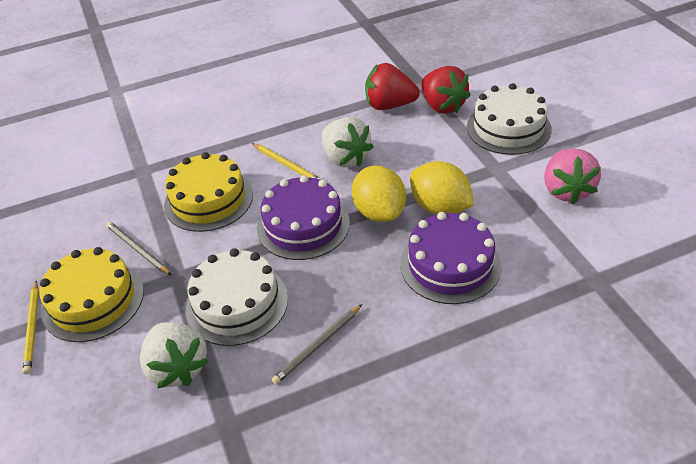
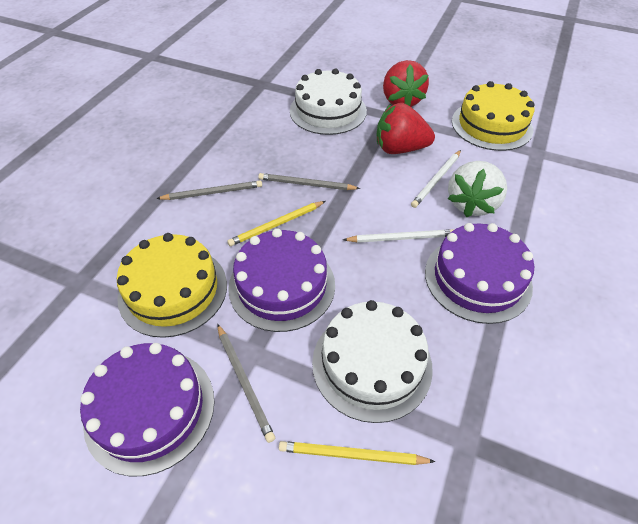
grey pencil: 2 -> 3
pink strawberry: 1 -> 0
purple cake: 2 -> 3
white pencil: 0 -> 2
white strawberry: 2 -> 1
yellow lemon: 2 -> 0

